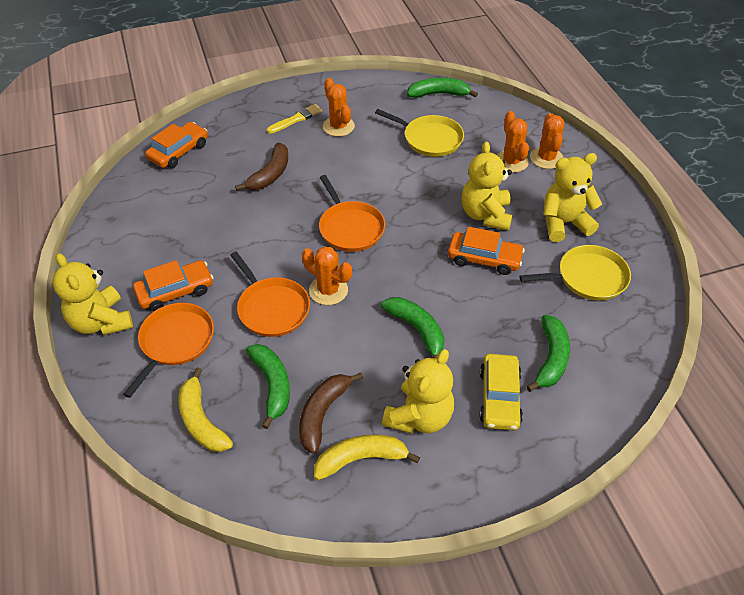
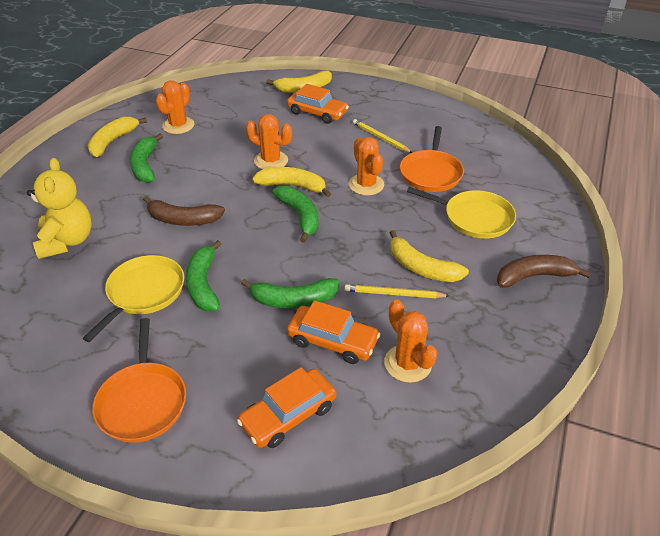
orange pan: 3 -> 2
yellow banana: 2 -> 4
yellow brush: 1 -> 0
yellow car: 1 -> 0
yellow pencil: 0 -> 2
yellow teddy bear: 4 -> 1

